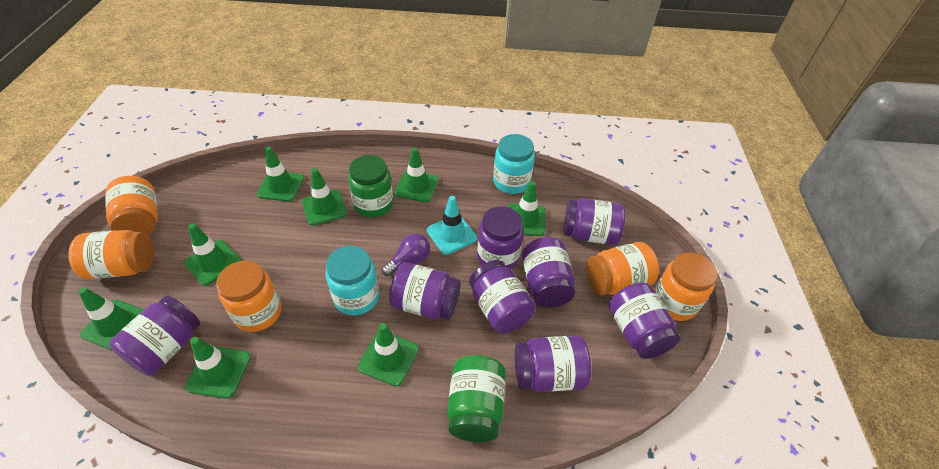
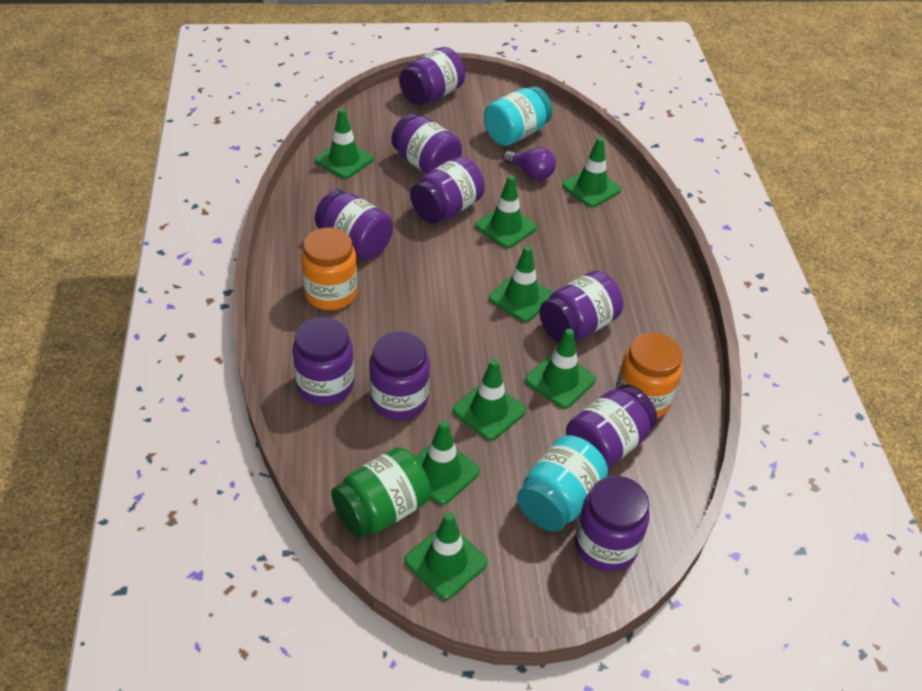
green jar: 2 -> 1
orange jar: 5 -> 2
purple jar: 8 -> 9
turquoise traffic cone: 1 -> 0

